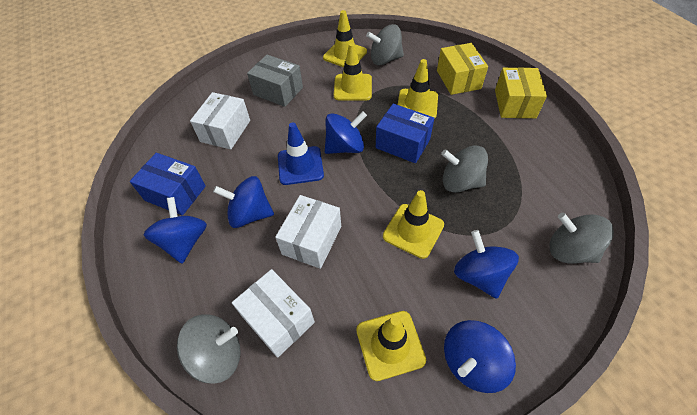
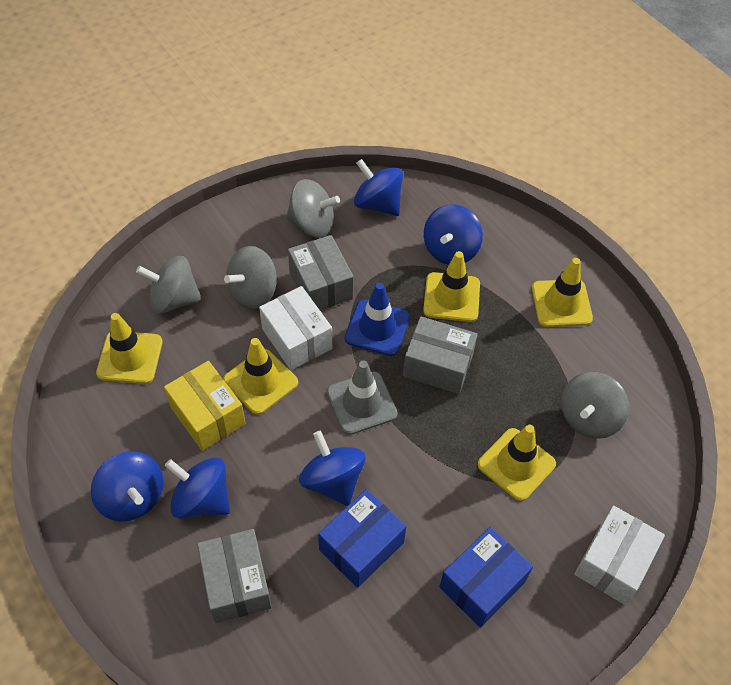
grey box: 1 -> 3
grey traffic cone: 0 -> 1
white box: 3 -> 2
yellow box: 2 -> 1

